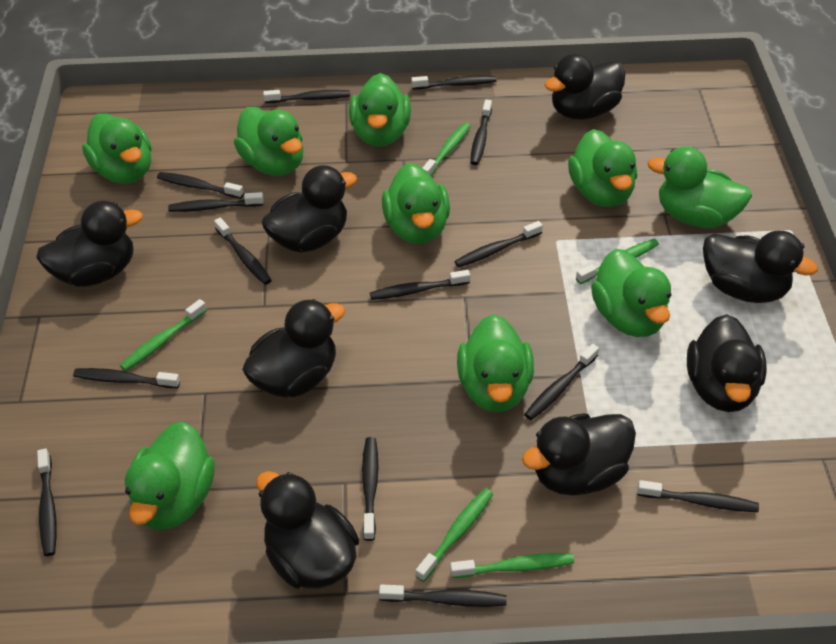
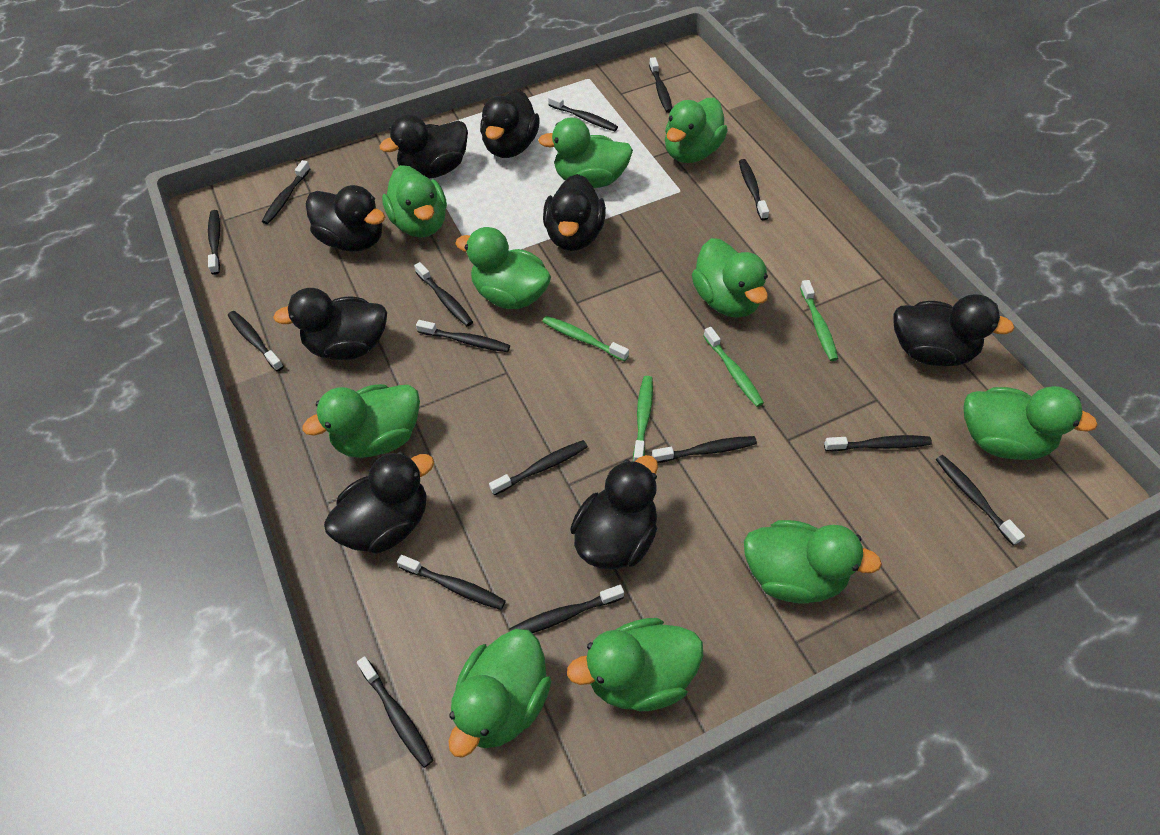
black toothbrush: 14 -> 15
green duck: 9 -> 10
green toothbrush: 5 -> 4

